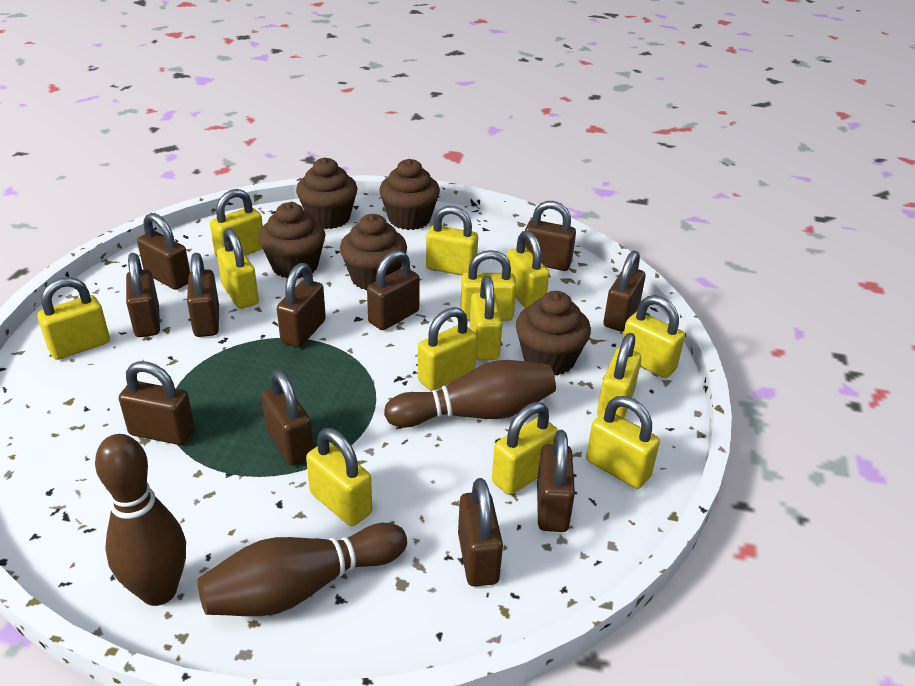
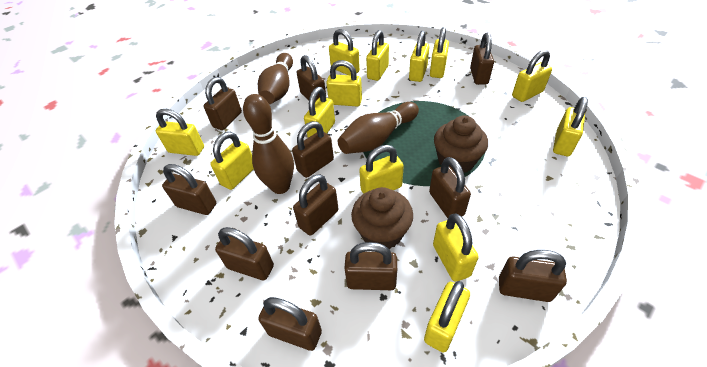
brown cupcake: 5 -> 2

